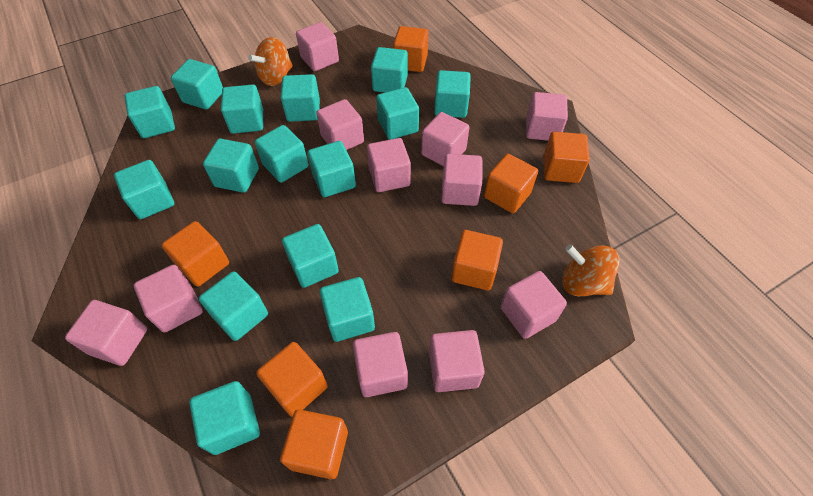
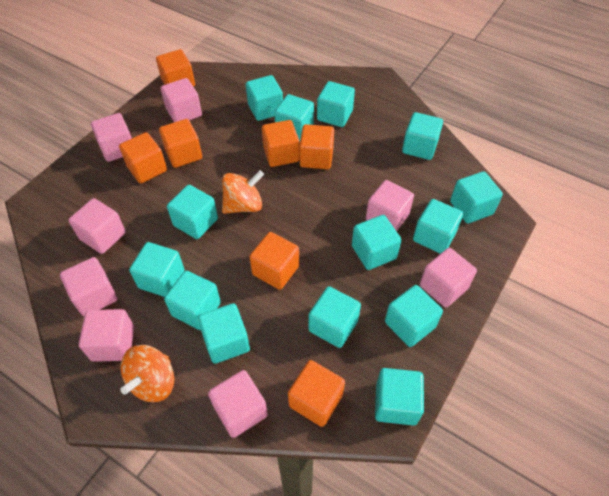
pink cube: 11 -> 8
turquoise cube: 15 -> 14

